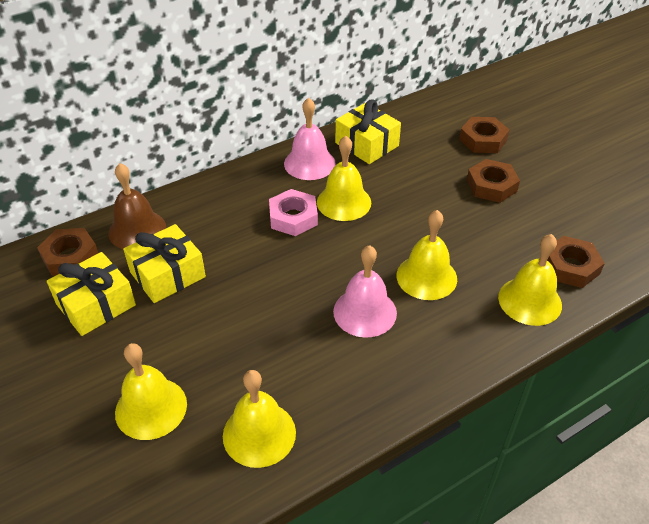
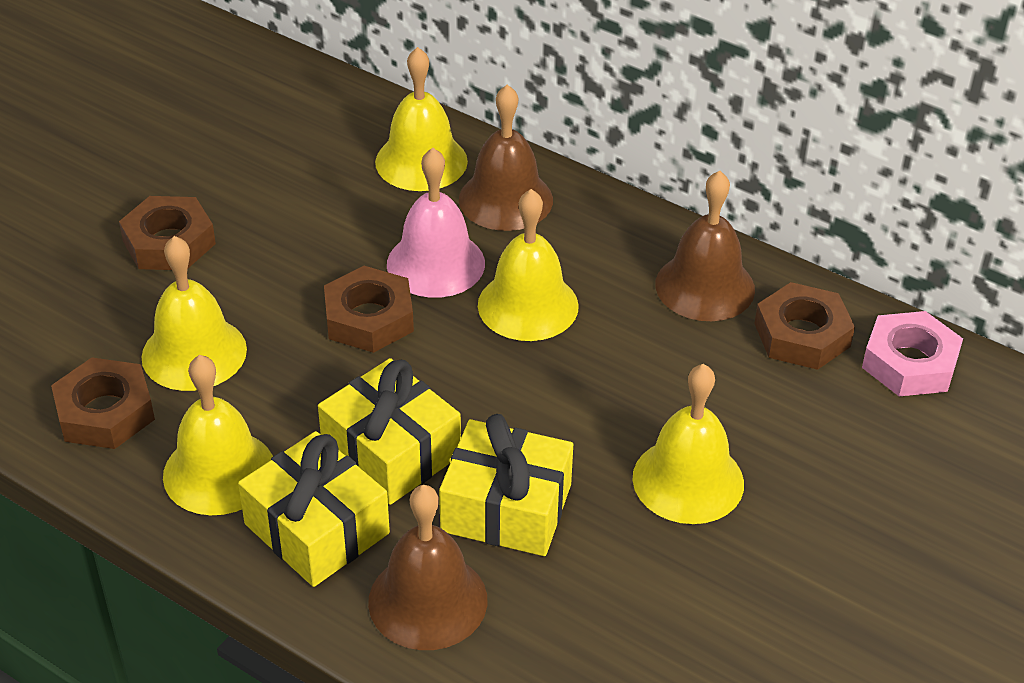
brown bell: 1 -> 3
pink bell: 2 -> 1

